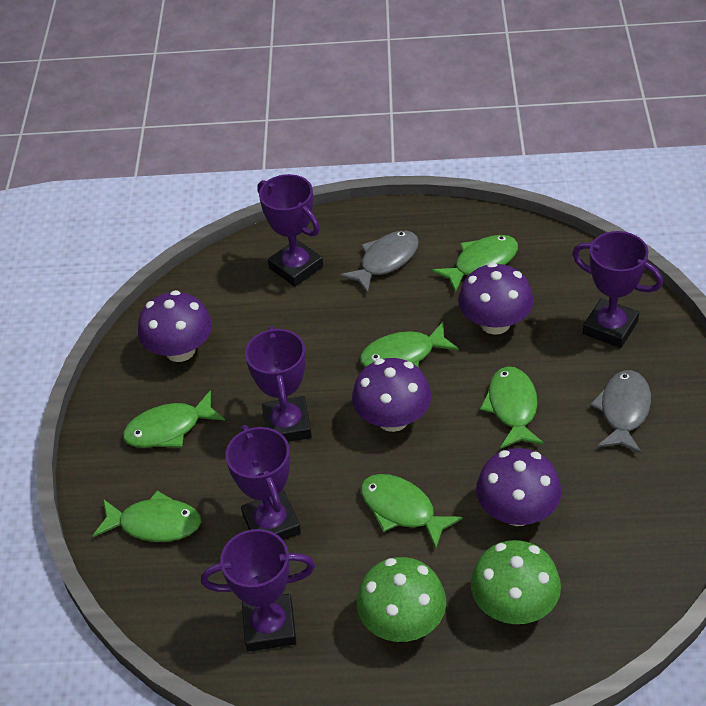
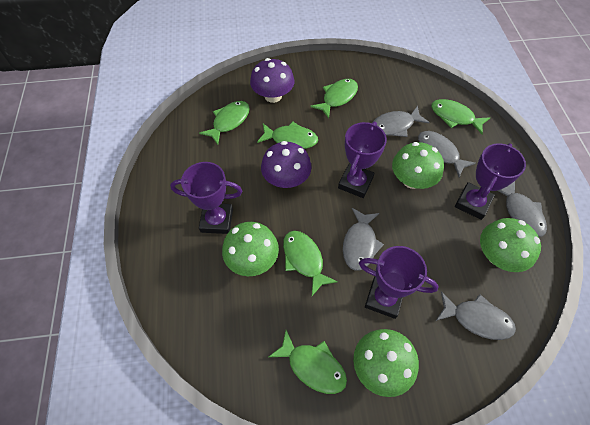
green mushroom: 2 -> 4
grey fish: 2 -> 5
purple mushroom: 4 -> 2
purple trophy: 5 -> 4

